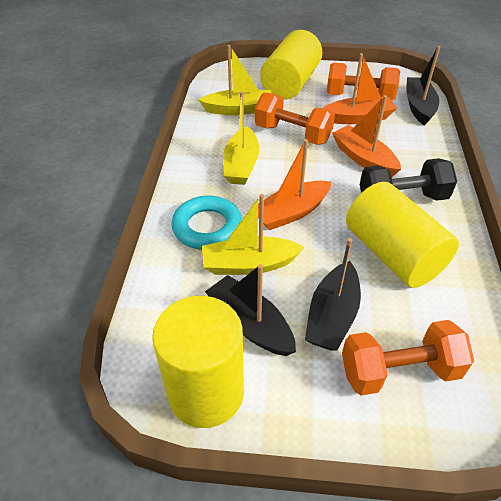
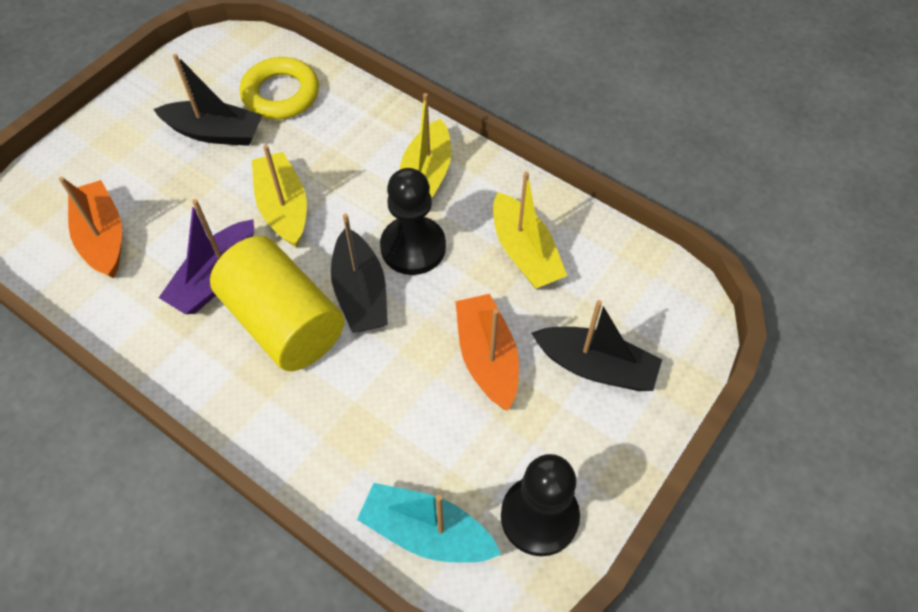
black dumbbell: 1 -> 0
black pawn: 0 -> 2
orange boat: 3 -> 2
orange dumbbell: 3 -> 0
purple boat: 0 -> 1
turquoise boat: 0 -> 1
turquoise ring: 1 -> 0
yellow cylinder: 3 -> 1
yellow ring: 0 -> 1

